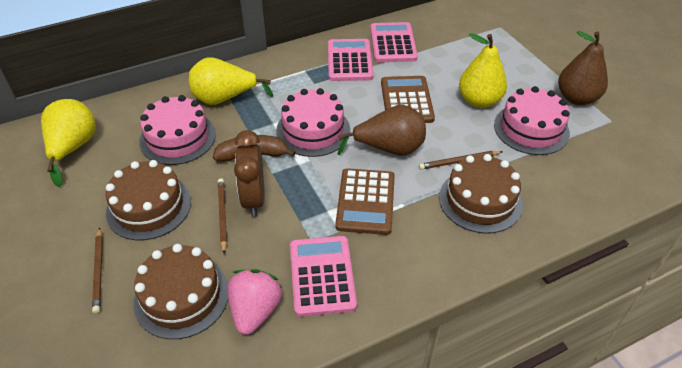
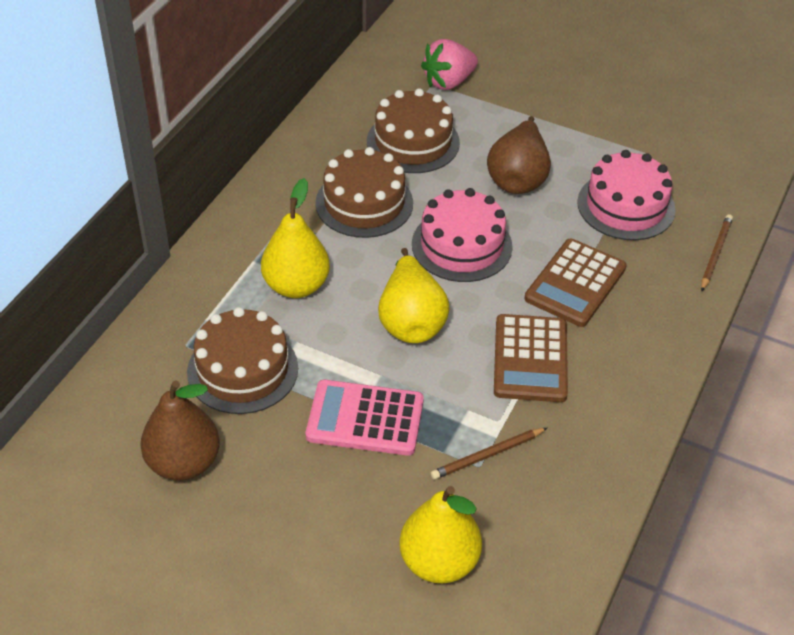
brown banana: 1 -> 0
brown clock: 1 -> 0
brown pencil: 3 -> 2
pink cake: 3 -> 2
pink calculator: 3 -> 1

